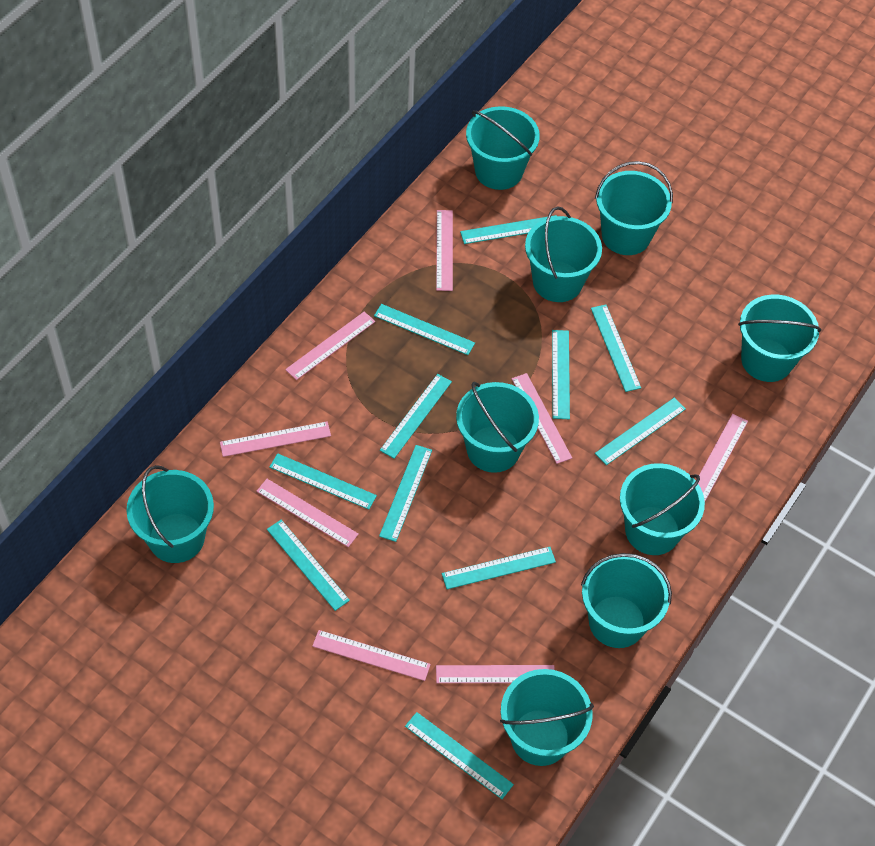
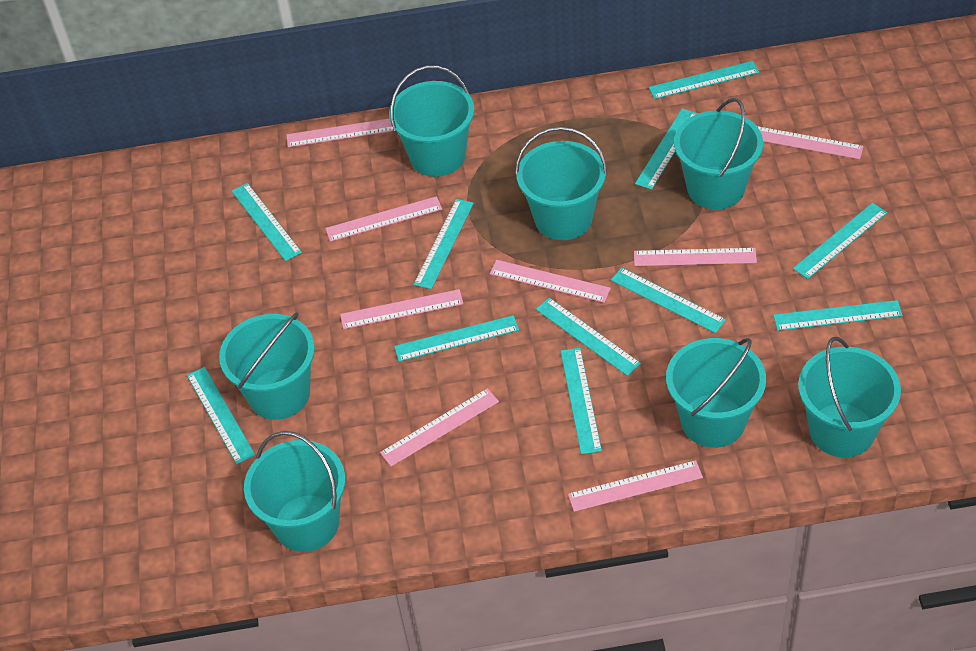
turquoise bucket: 9 -> 7

